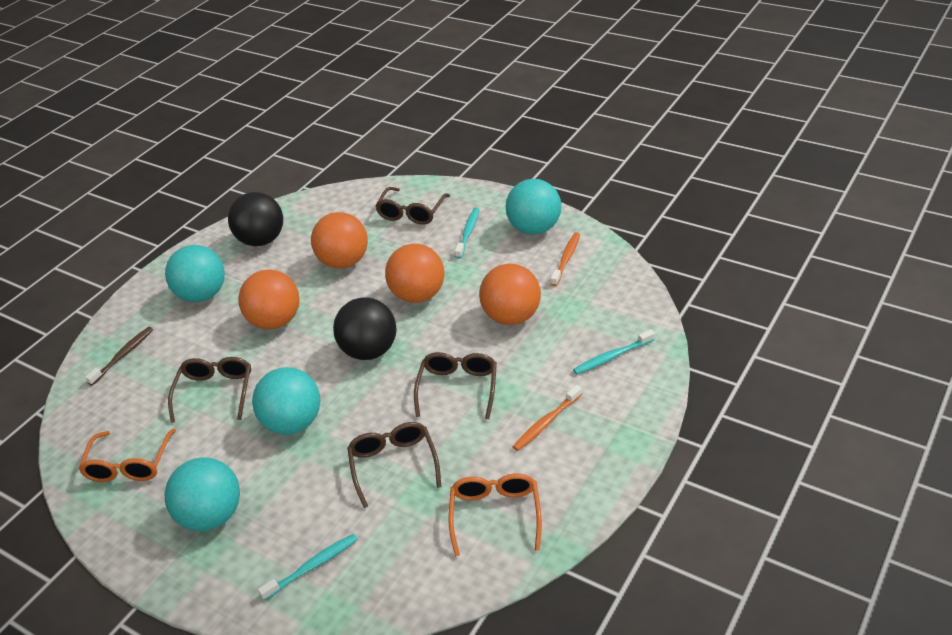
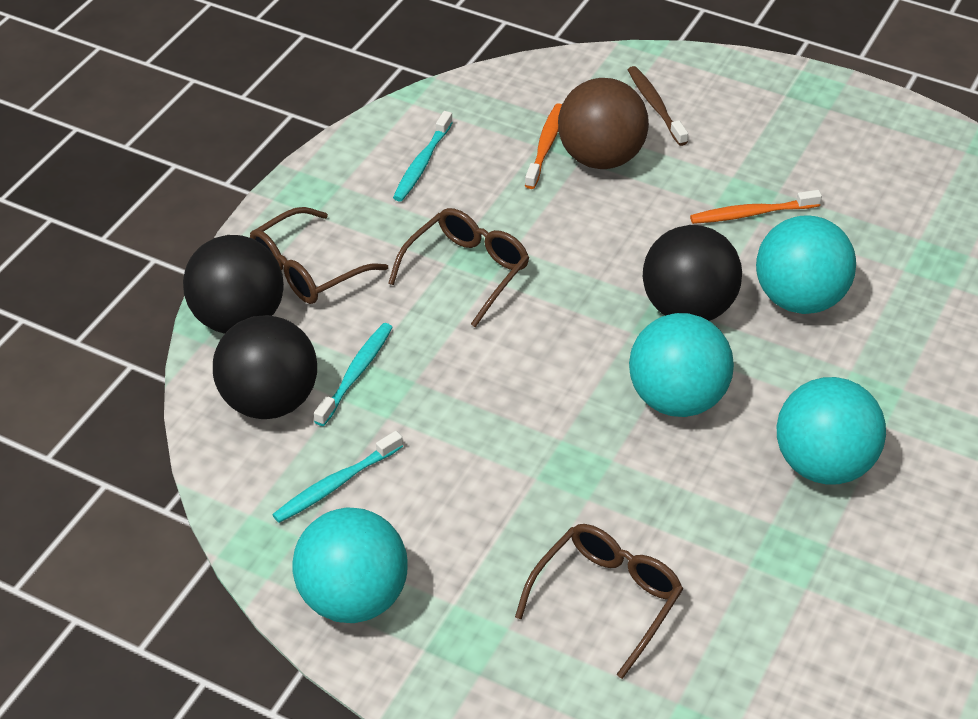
black ball: 2 -> 3
brown ball: 0 -> 1
brown glasses: 4 -> 3
orange ball: 4 -> 0
orange glasses: 2 -> 0

